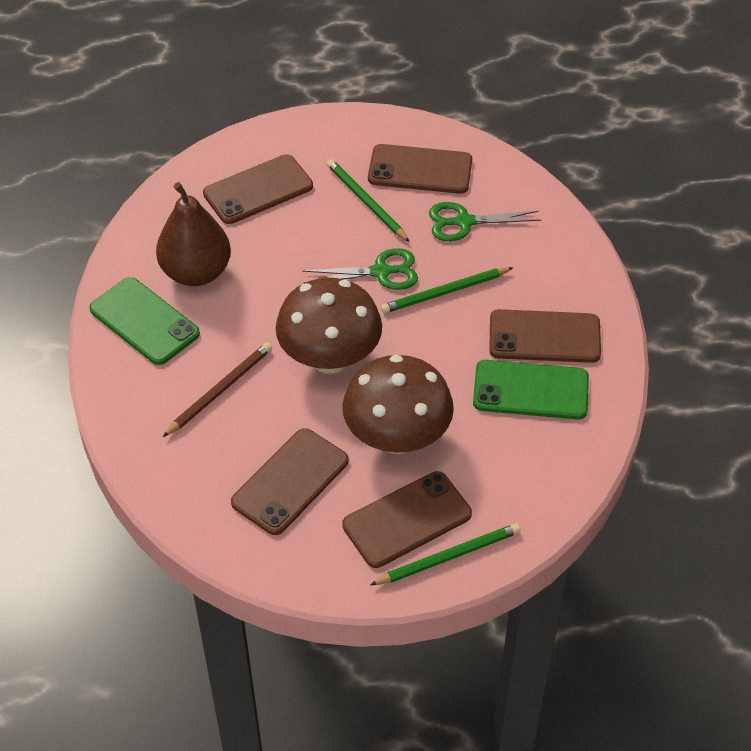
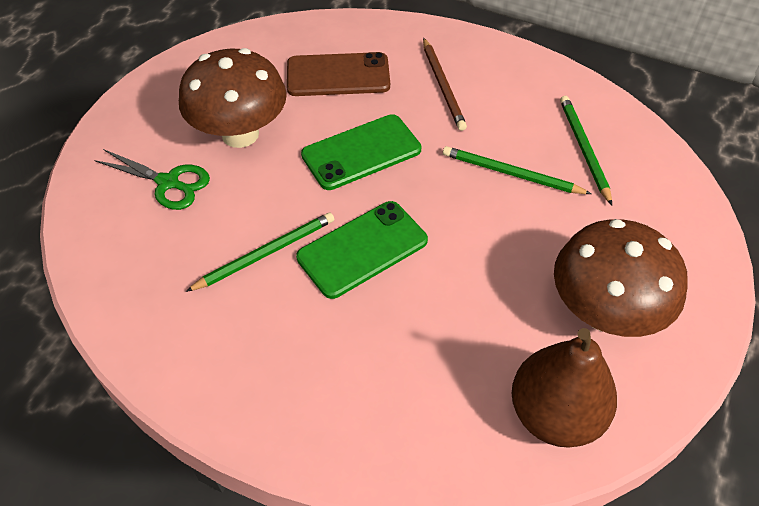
brown phone: 5 -> 1
green scissors: 2 -> 1

